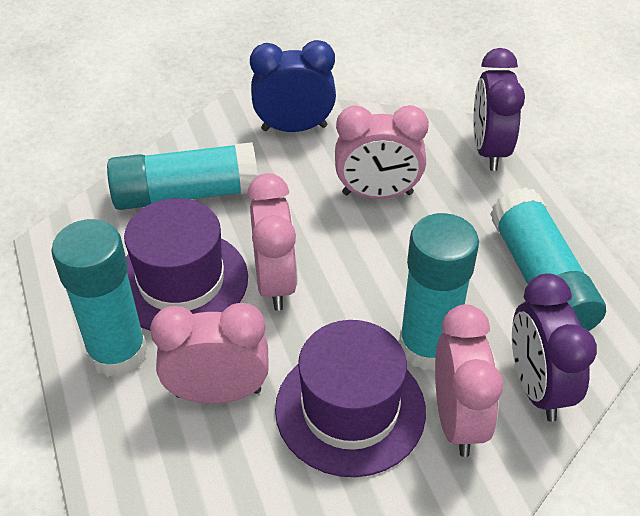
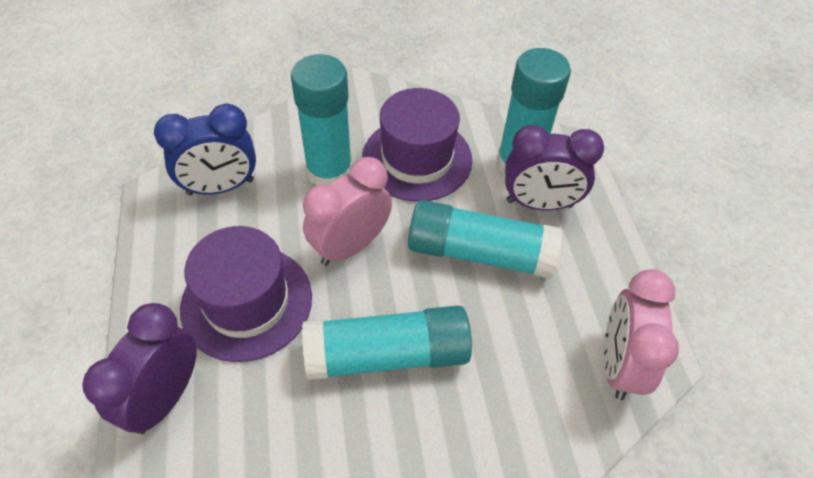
pink clock: 4 -> 2

